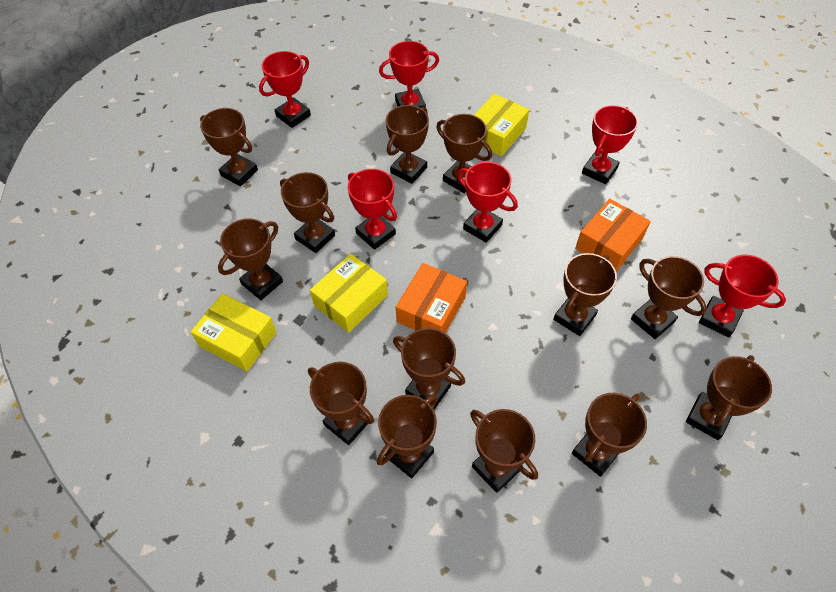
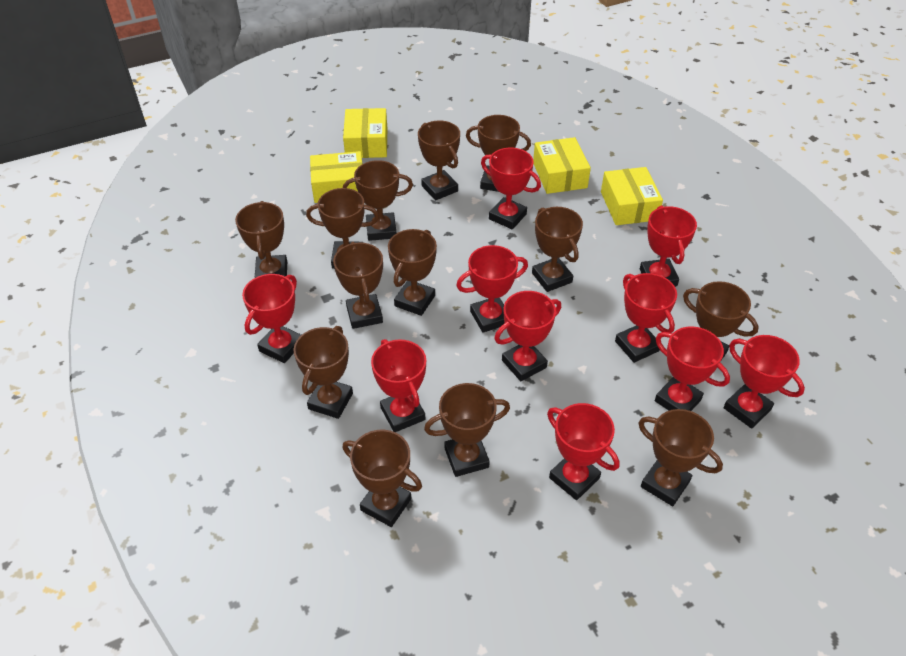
orange box: 2 -> 0
red trophy: 6 -> 10
yellow box: 3 -> 4

